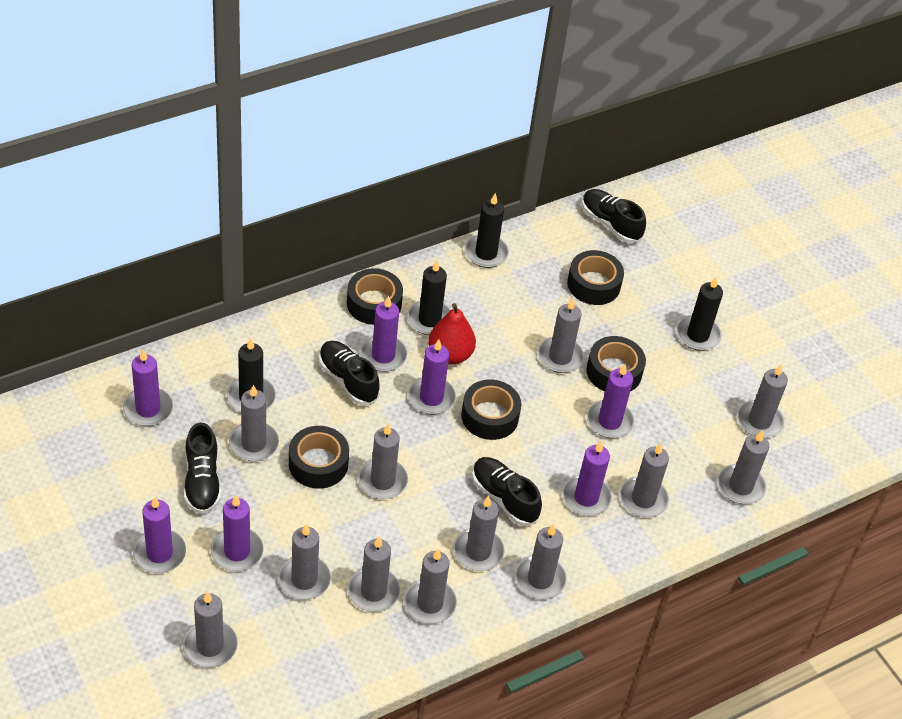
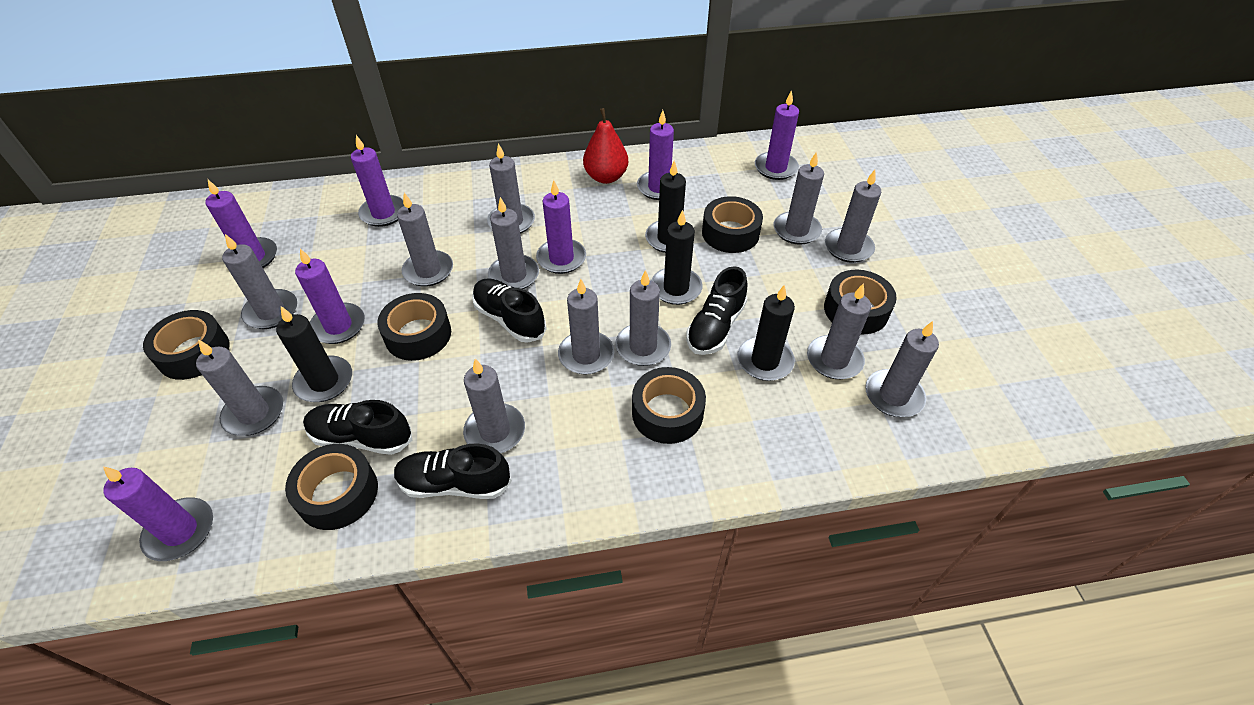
black tape: 5 -> 6

